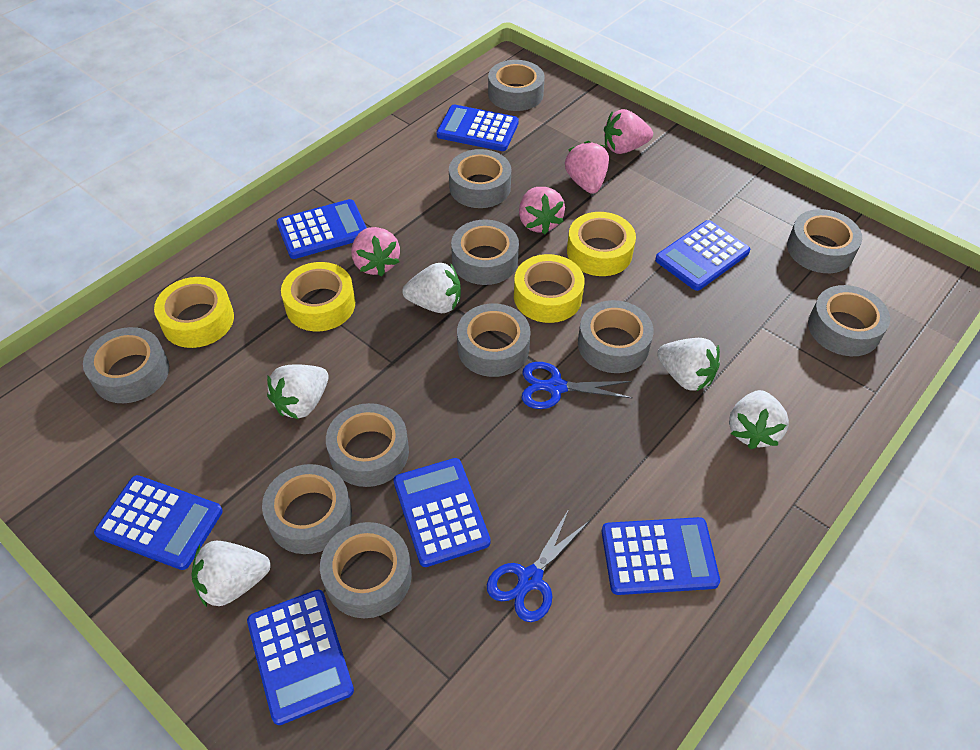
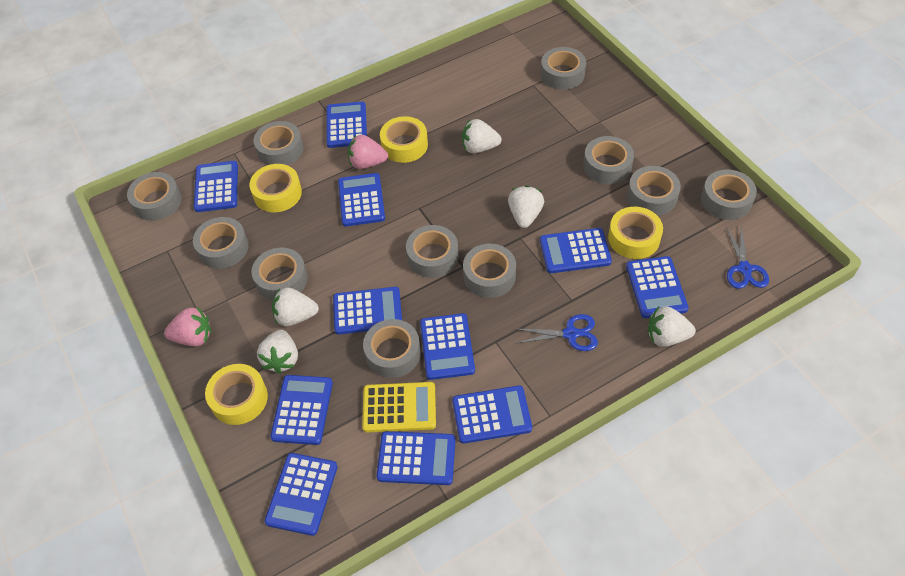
blue calculator: 7 -> 11
pink strawberry: 4 -> 2
yellow calculator: 0 -> 1

